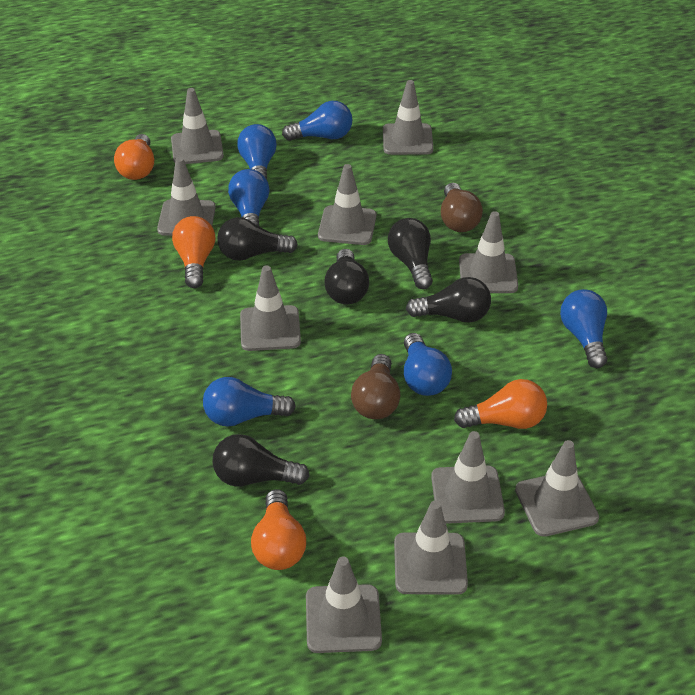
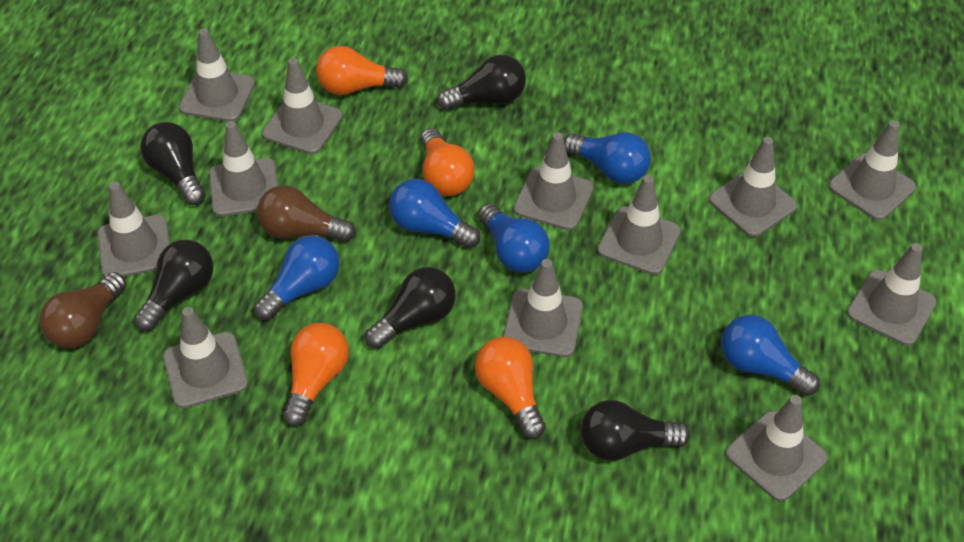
blue light bulb: 6 -> 5
grey traffic cone: 10 -> 12

